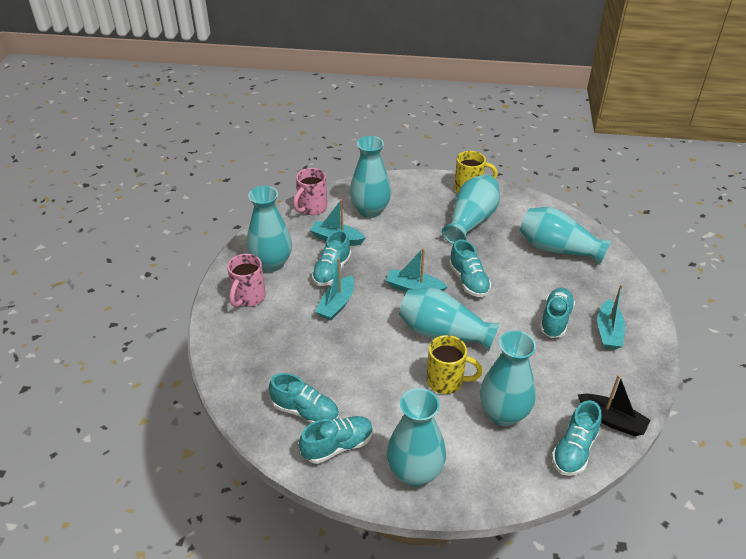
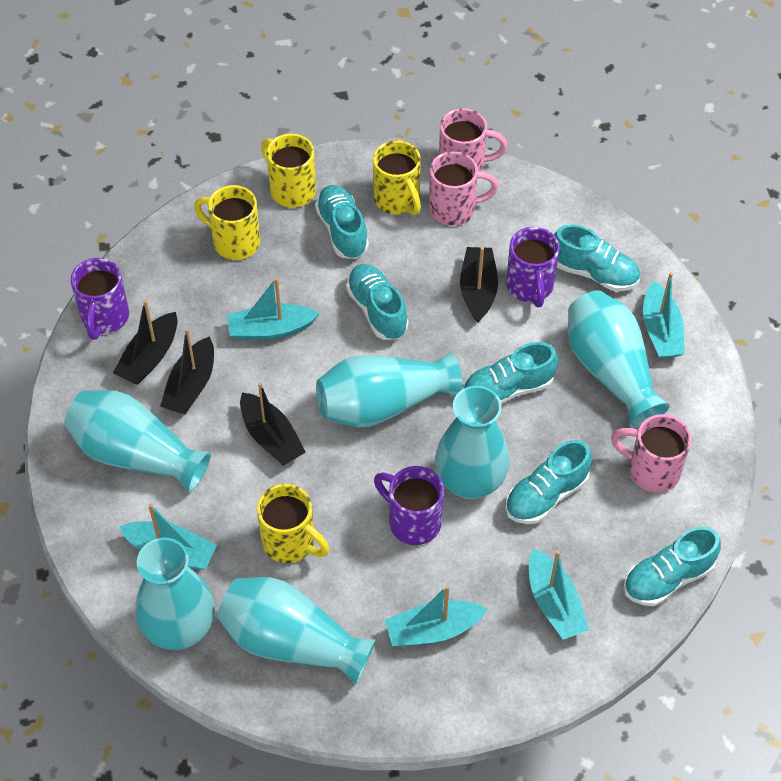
black boat: 1 -> 4
pink mug: 2 -> 3
purple mug: 0 -> 3
turquoise boat: 4 -> 5
turquoise vase: 7 -> 6
yellow mug: 2 -> 4

